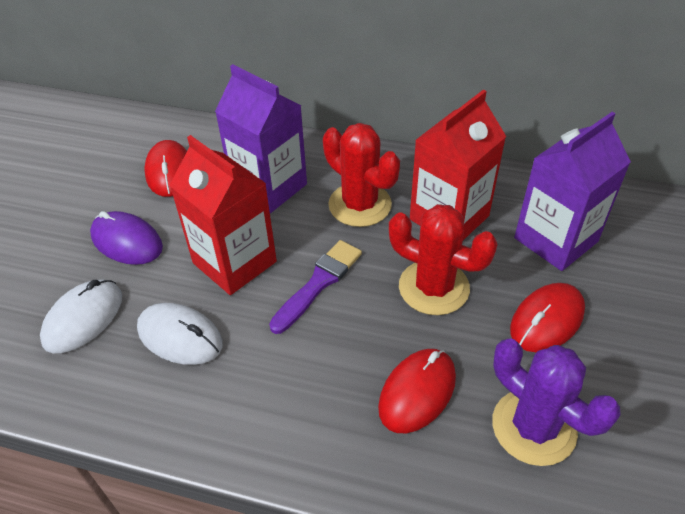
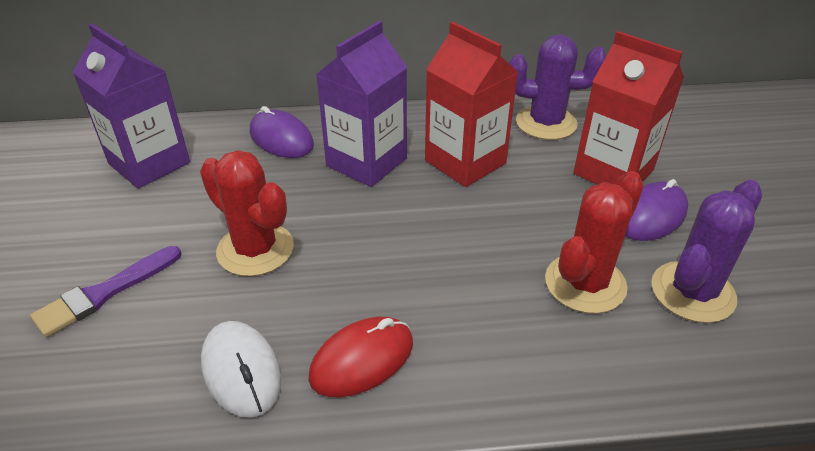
purple cactus: 1 -> 2
purple mouse: 1 -> 2
red mouse: 3 -> 1
white mouse: 2 -> 1

